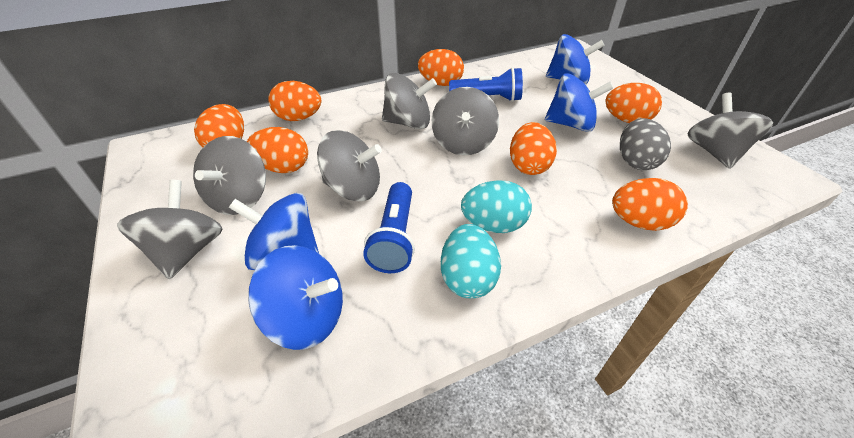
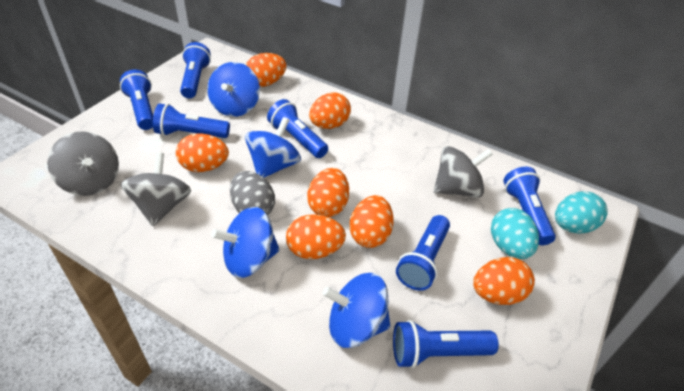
blue flashlight: 2 -> 7
grey spinning top: 6 -> 3

